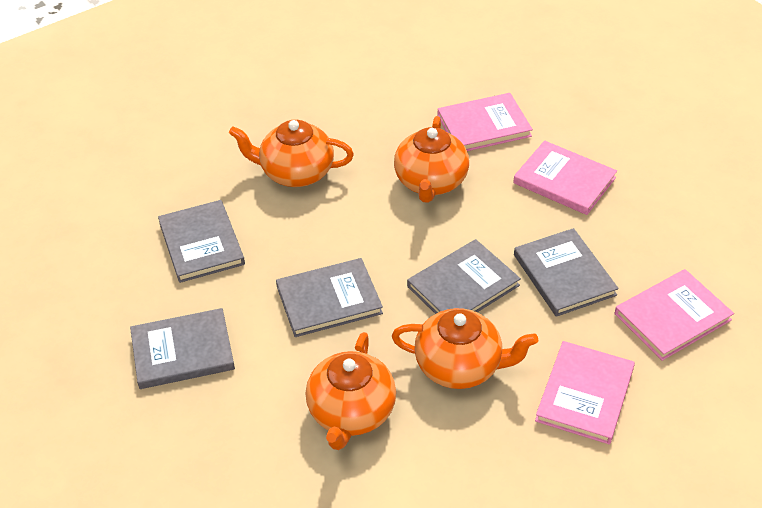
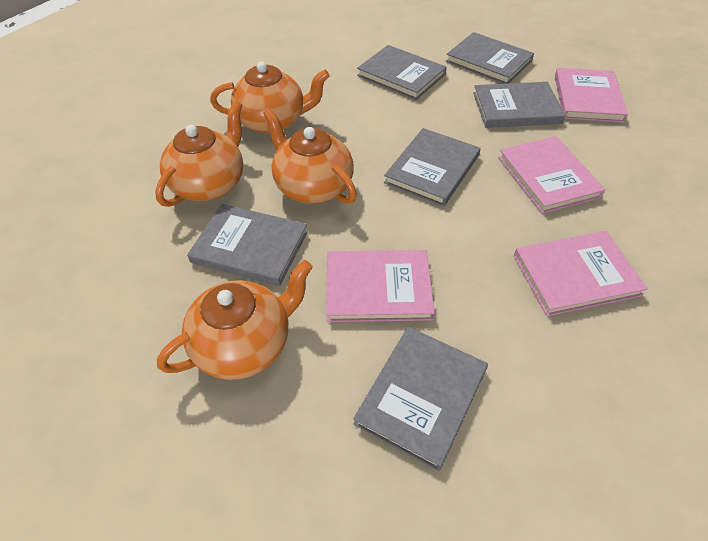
grey book: 5 -> 6

